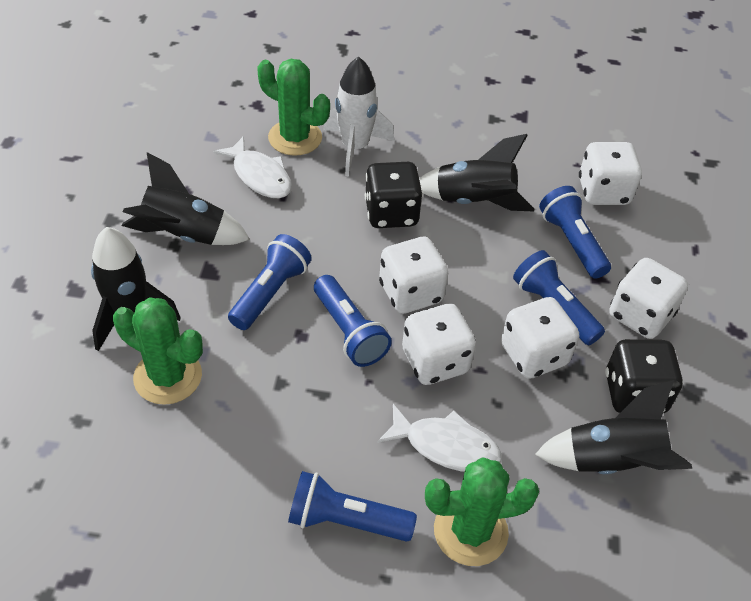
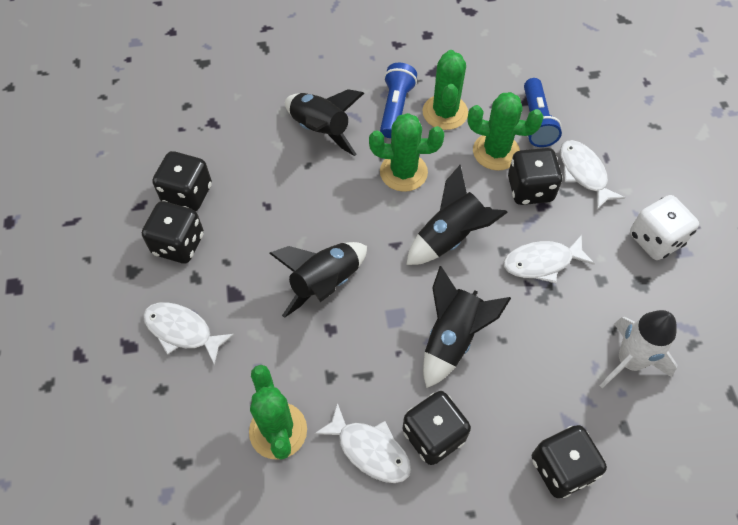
black dice: 2 -> 5
blue flashlight: 5 -> 2
green cactus: 3 -> 4
white dice: 5 -> 1
white fish: 2 -> 4

